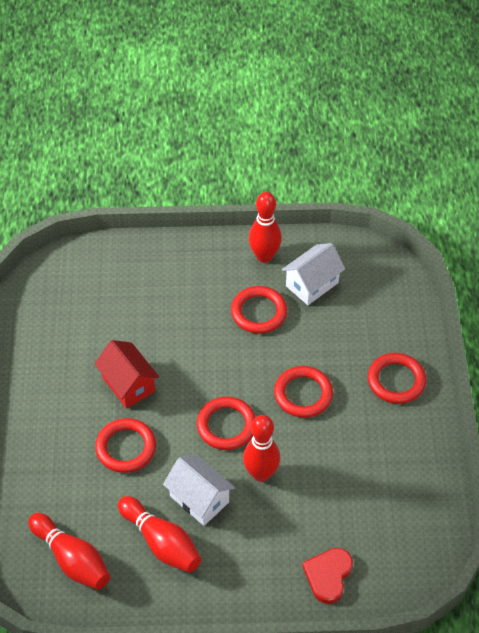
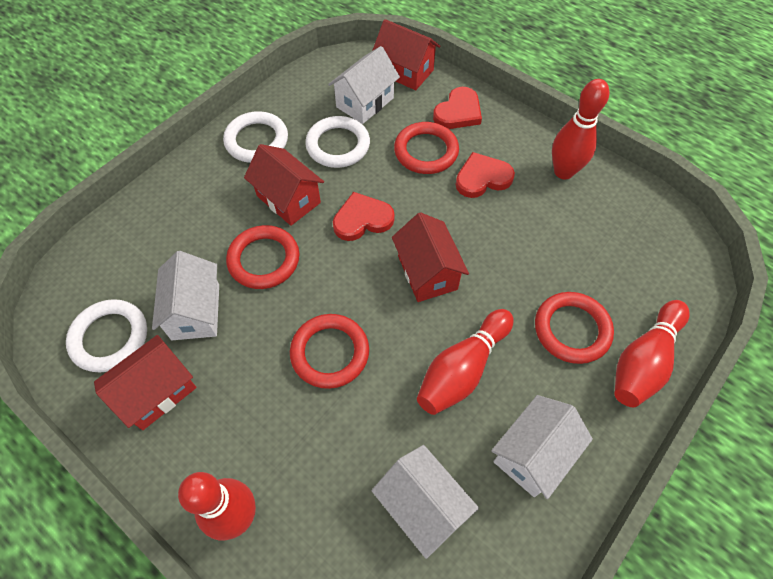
red heart: 1 -> 3
red house: 1 -> 4
red ring: 5 -> 4
white house: 2 -> 4
white ring: 0 -> 3

